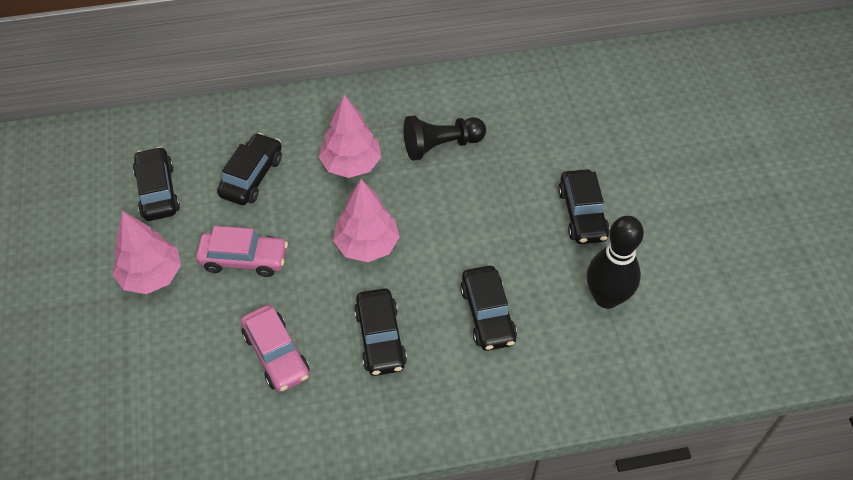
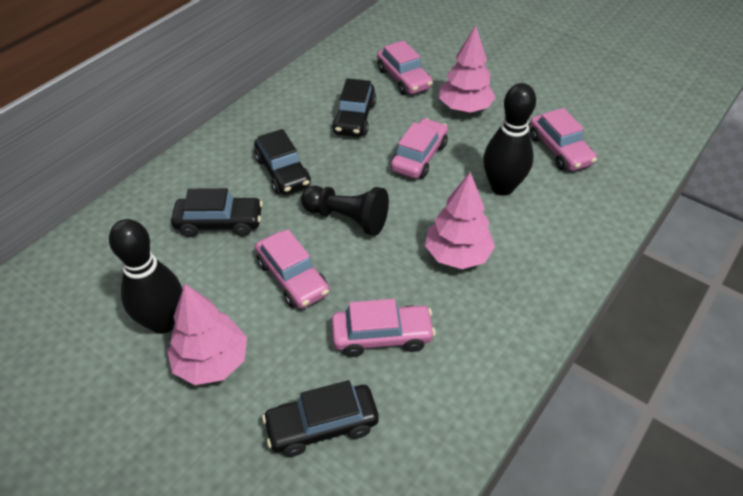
black bowling pin: 1 -> 2
black car: 5 -> 4
pink car: 2 -> 5

